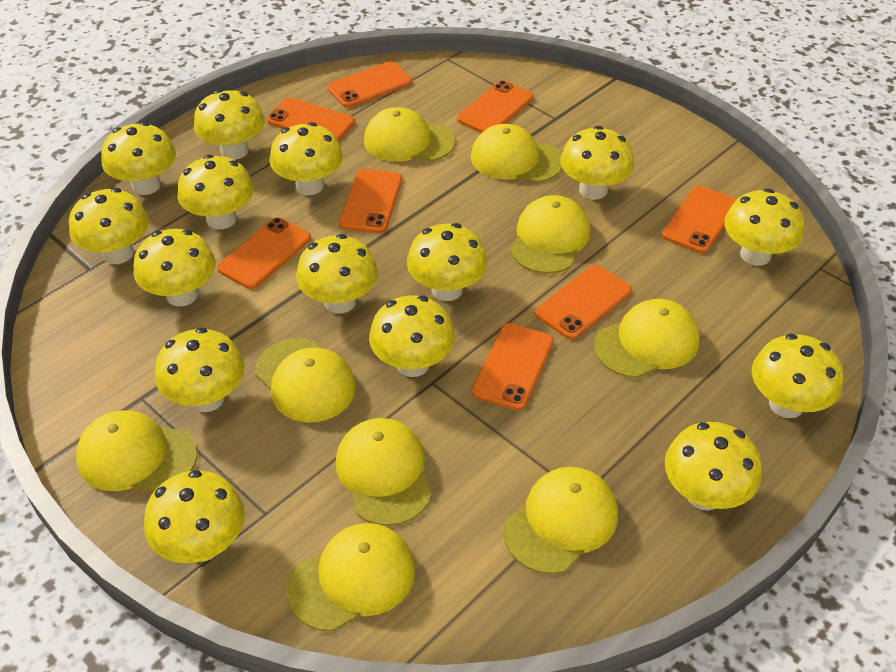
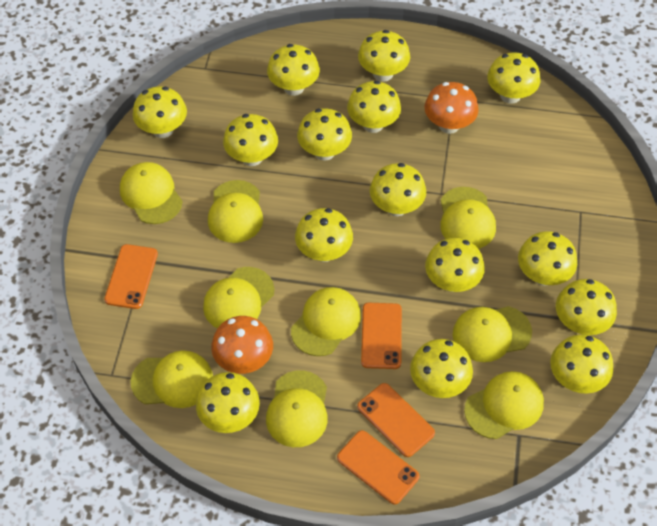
orange mushroom: 0 -> 2
orange phone: 8 -> 4

